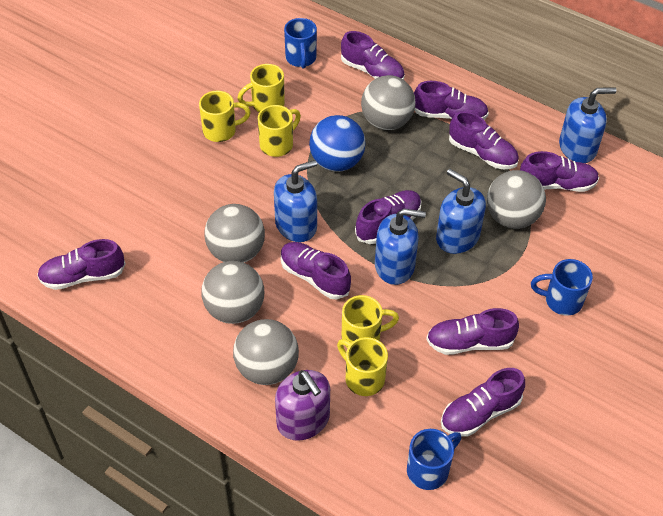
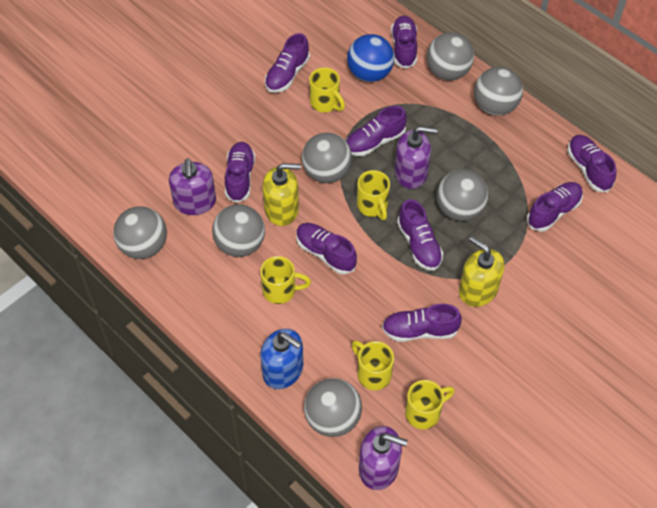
blue mug: 3 -> 0
blue soap dispenser: 4 -> 1
grey ball: 5 -> 7
purple soap dispenser: 1 -> 3
yellow soap dispenser: 0 -> 2

